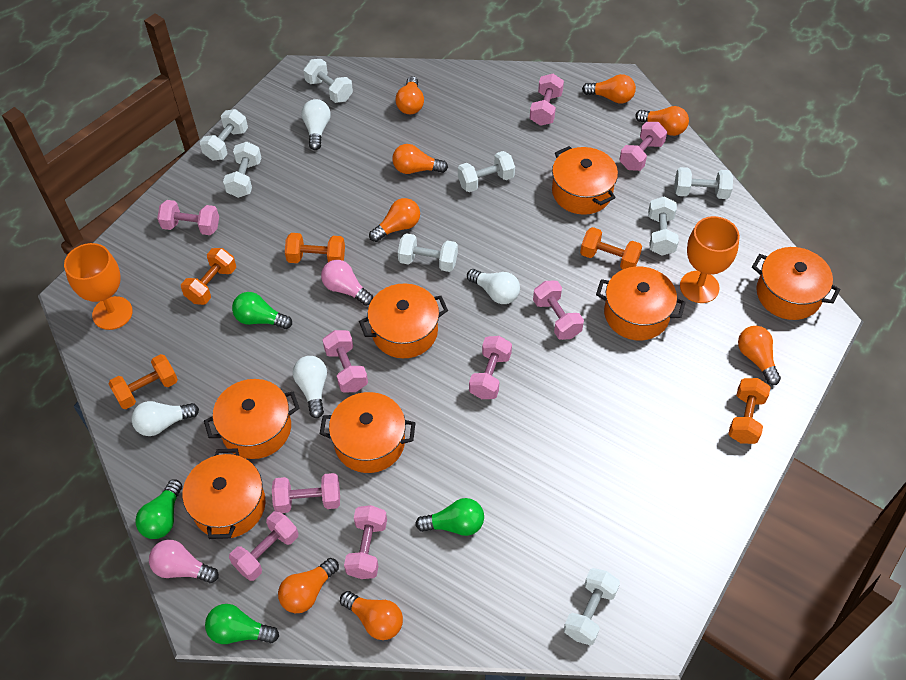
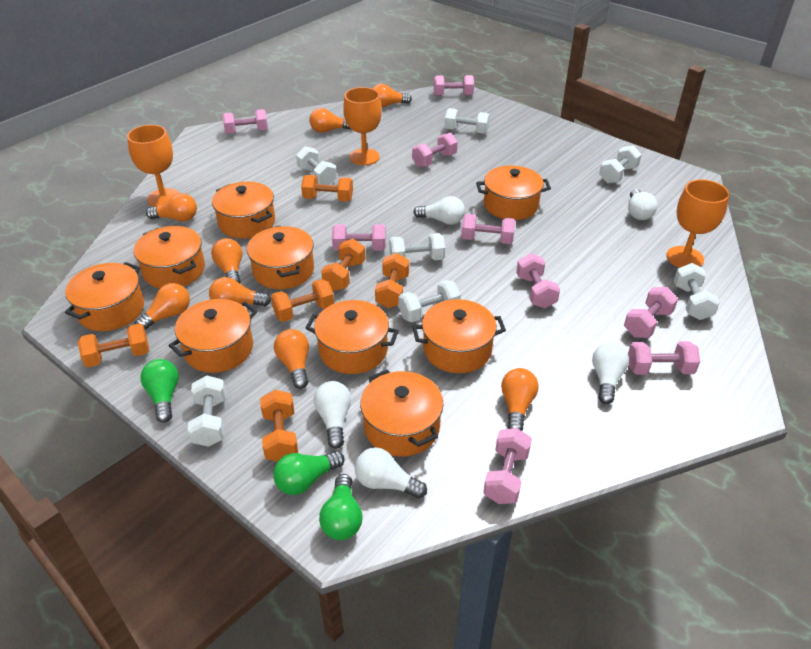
green light bulb: 4 -> 3
orange dumbbell: 5 -> 6
orange goblet: 2 -> 3
orange pot: 7 -> 9
pink light bulb: 2 -> 0
white dumbbell: 8 -> 7
white light bulb: 4 -> 5

